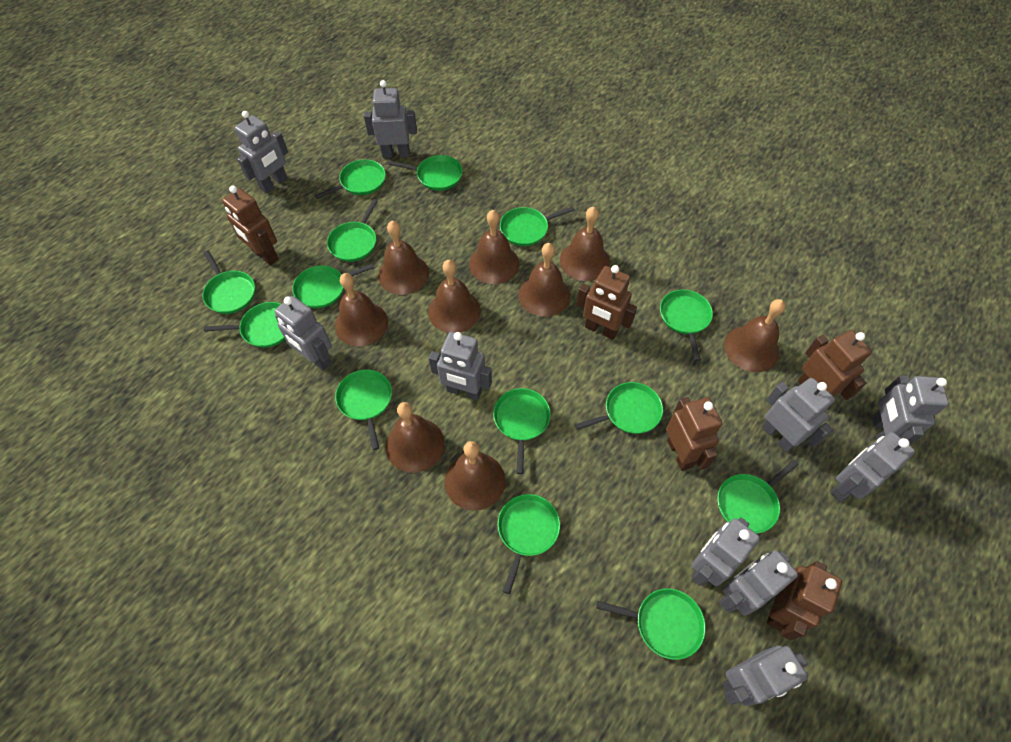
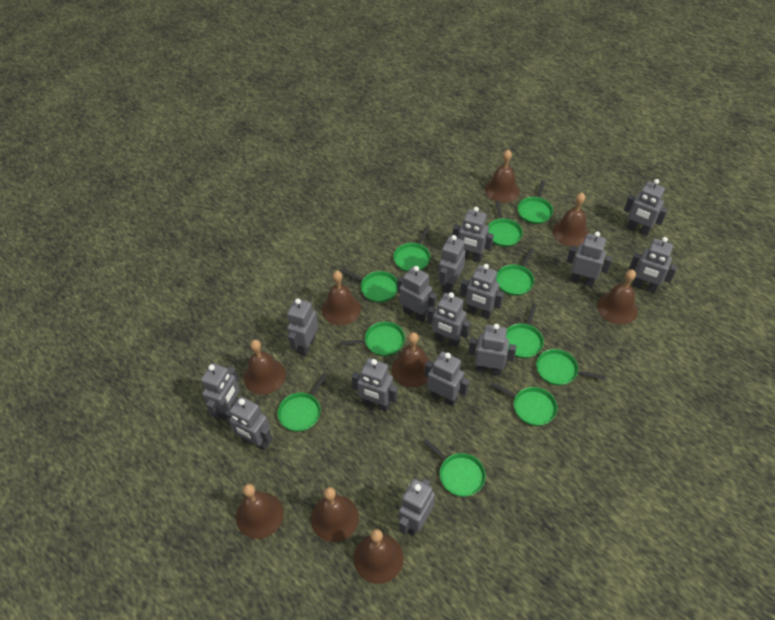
brown robot: 5 -> 0
green pan: 14 -> 11
grey robot: 10 -> 15

